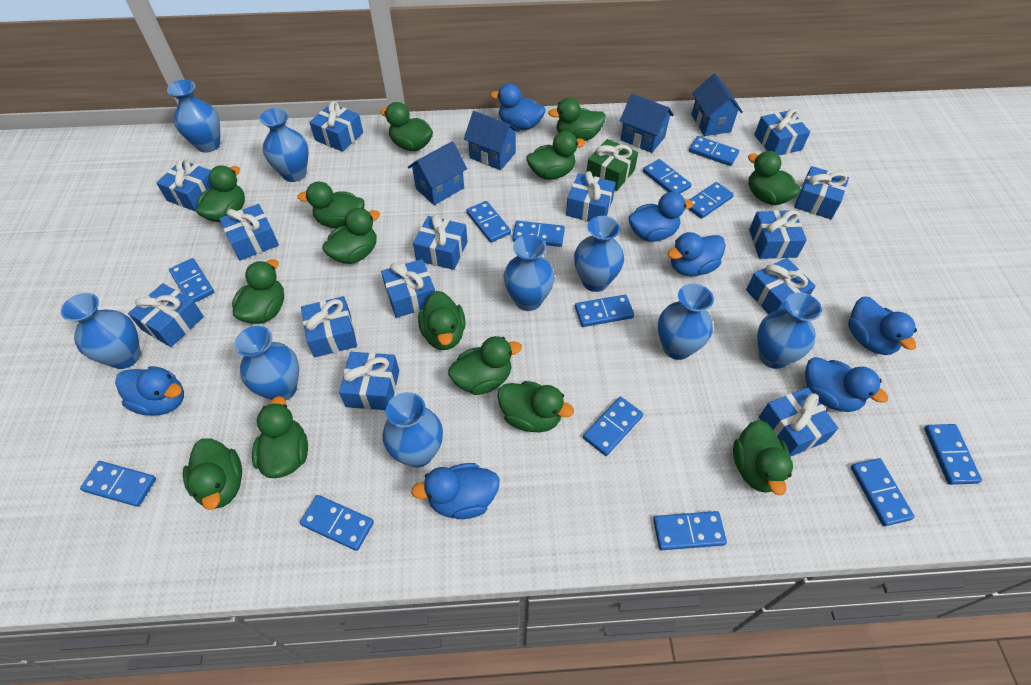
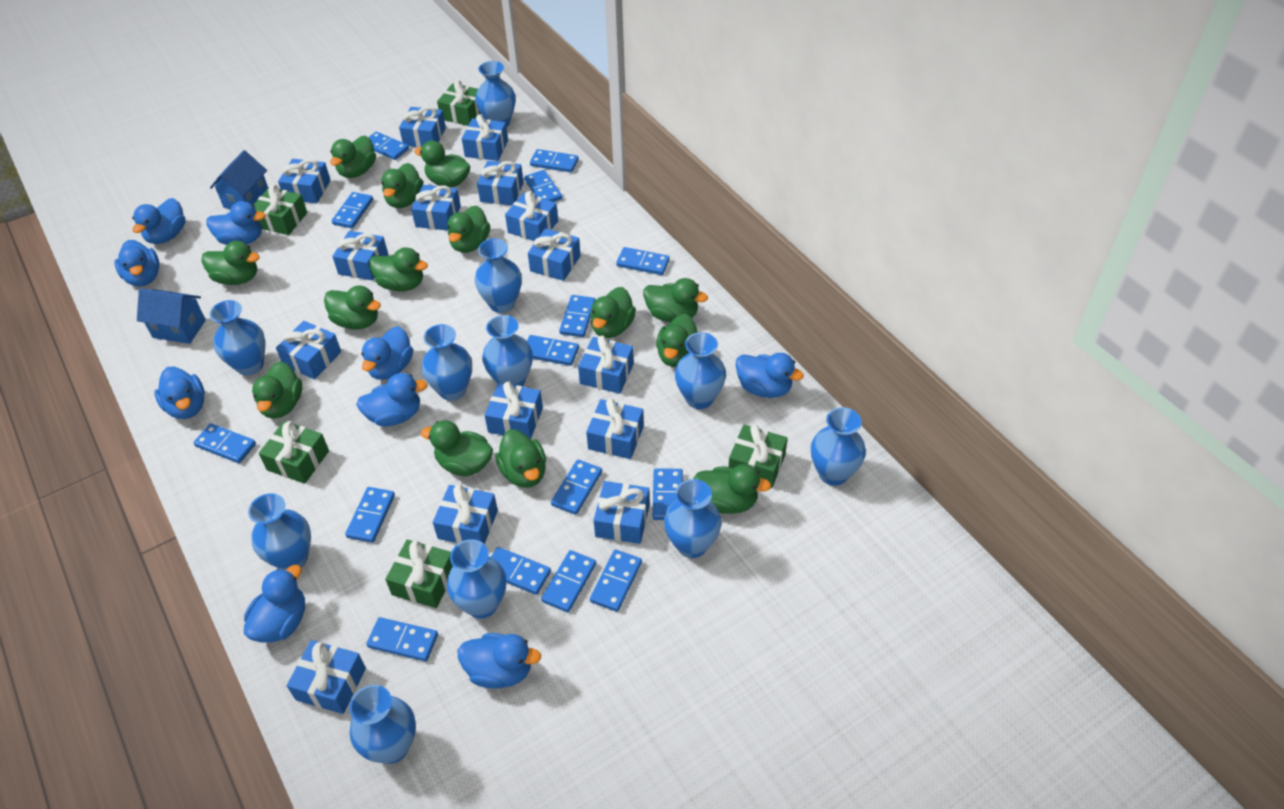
blue domino: 13 -> 15
blue duck: 7 -> 9
blue gift: 14 -> 15
blue house: 4 -> 2
blue vase: 9 -> 11
green gift: 1 -> 5

